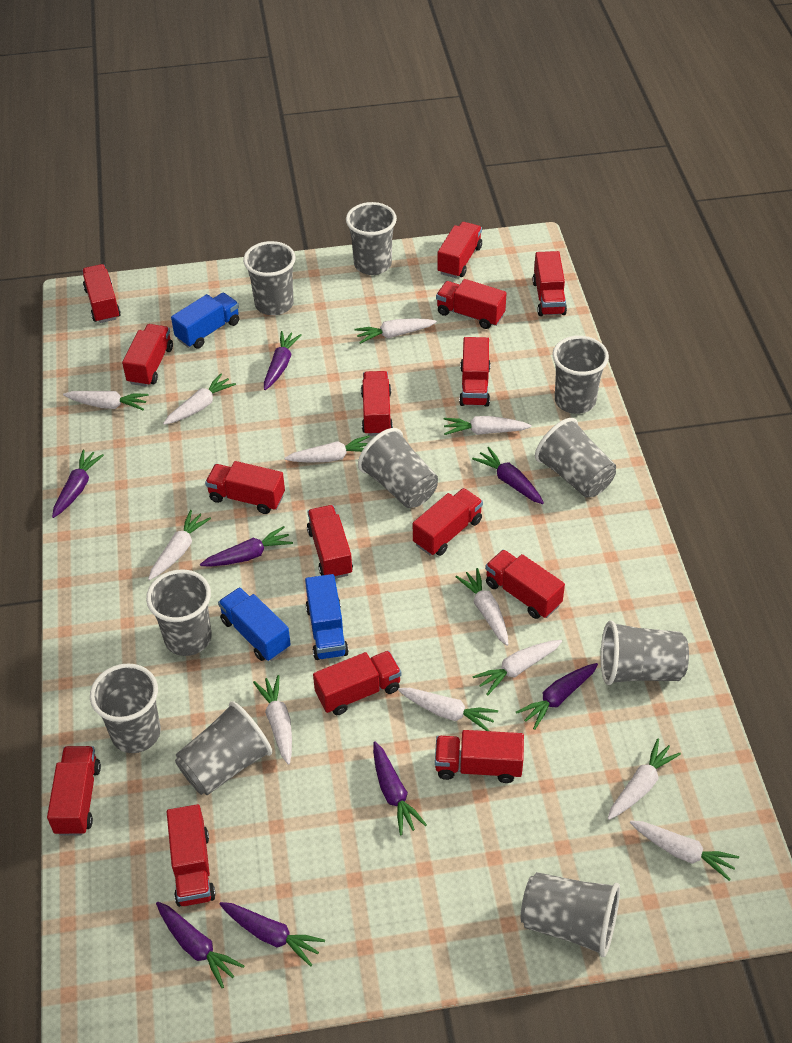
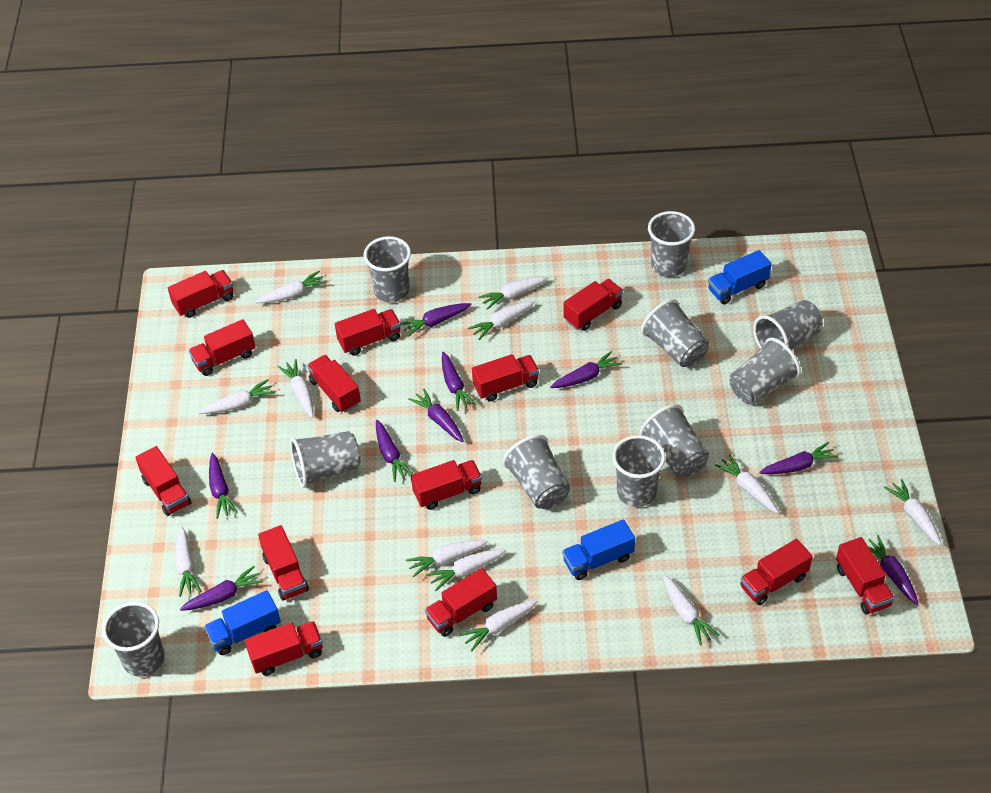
purple carrot: 8 -> 9
red truck: 15 -> 13

